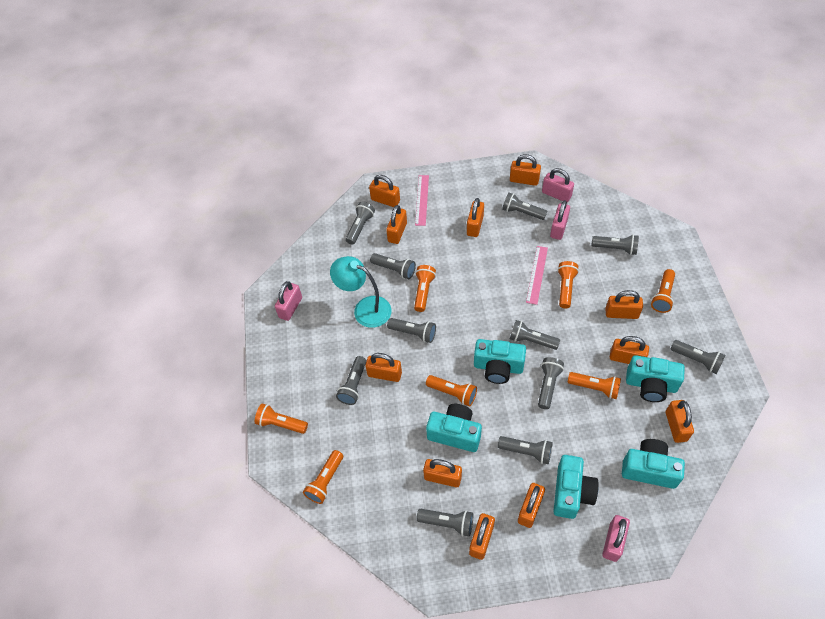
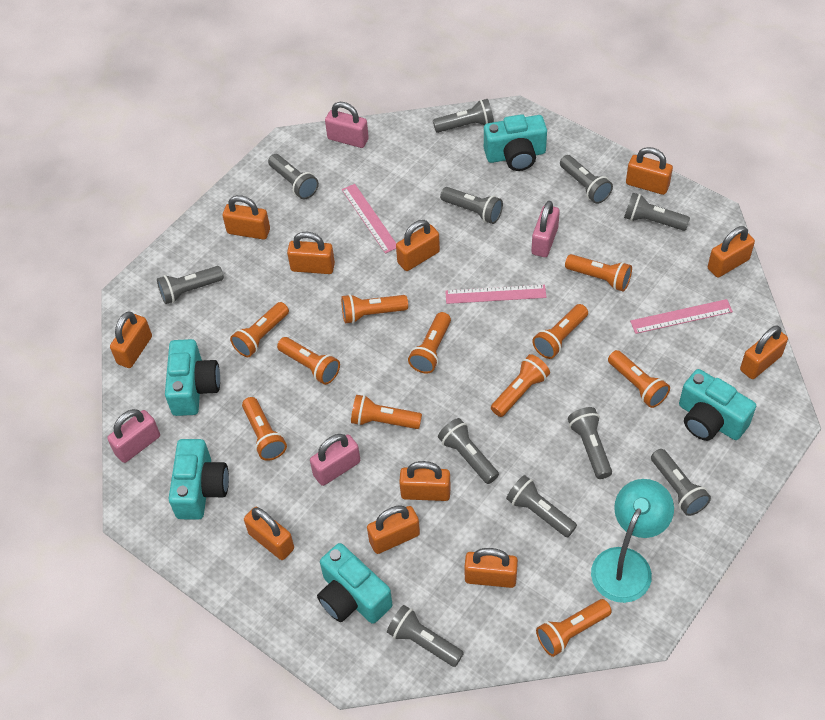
orange flashlight: 7 -> 11
pink ruler: 2 -> 3

